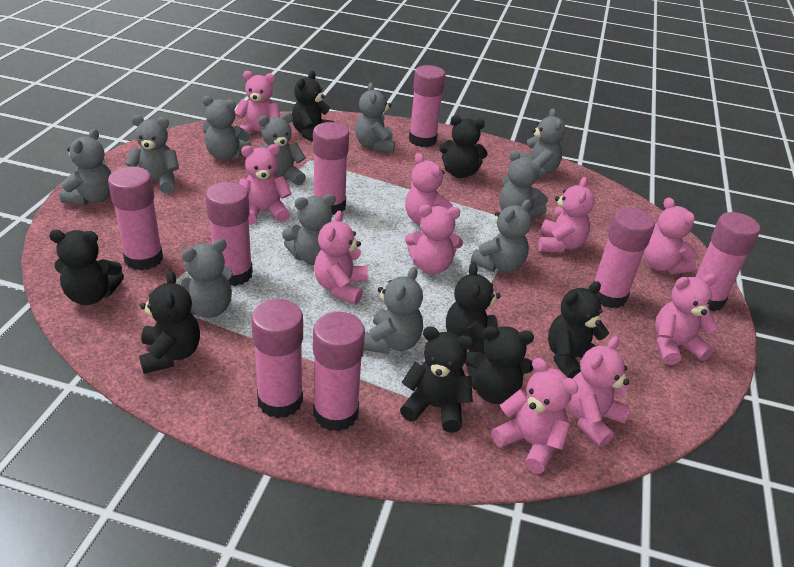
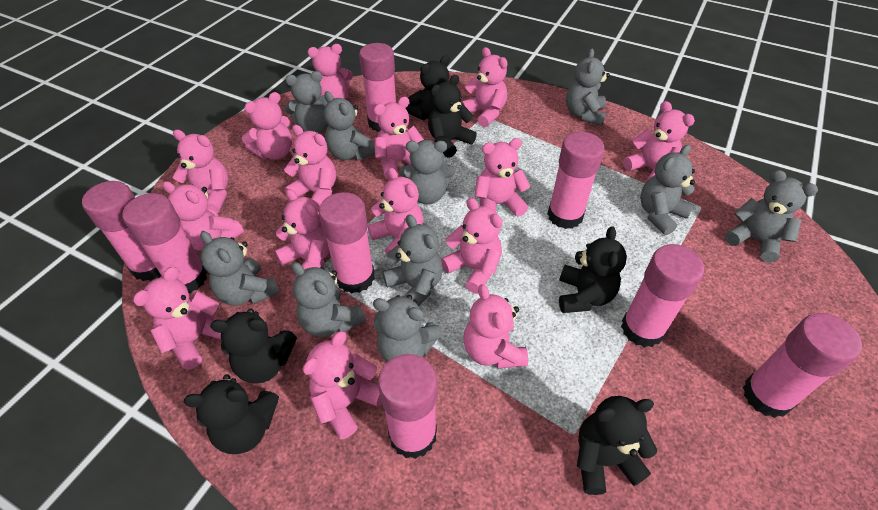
black teddy bear: 8 -> 6
grey teddy bear: 11 -> 10
pink teddy bear: 10 -> 15

